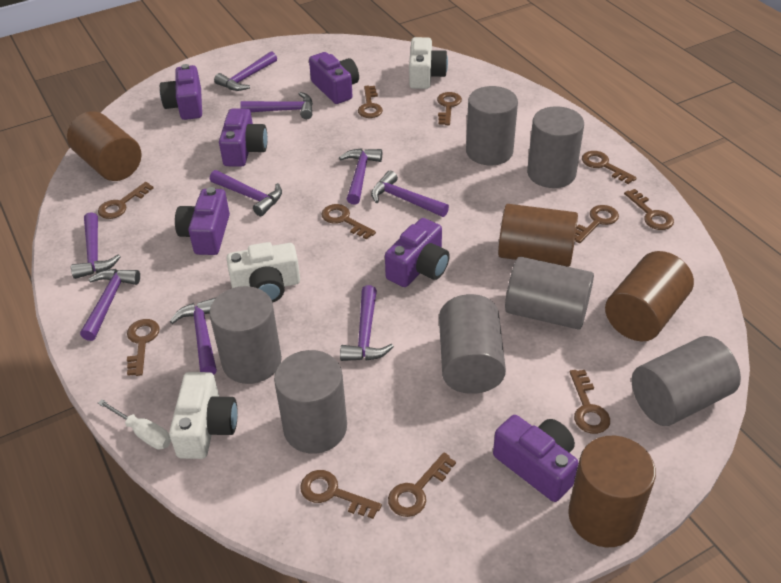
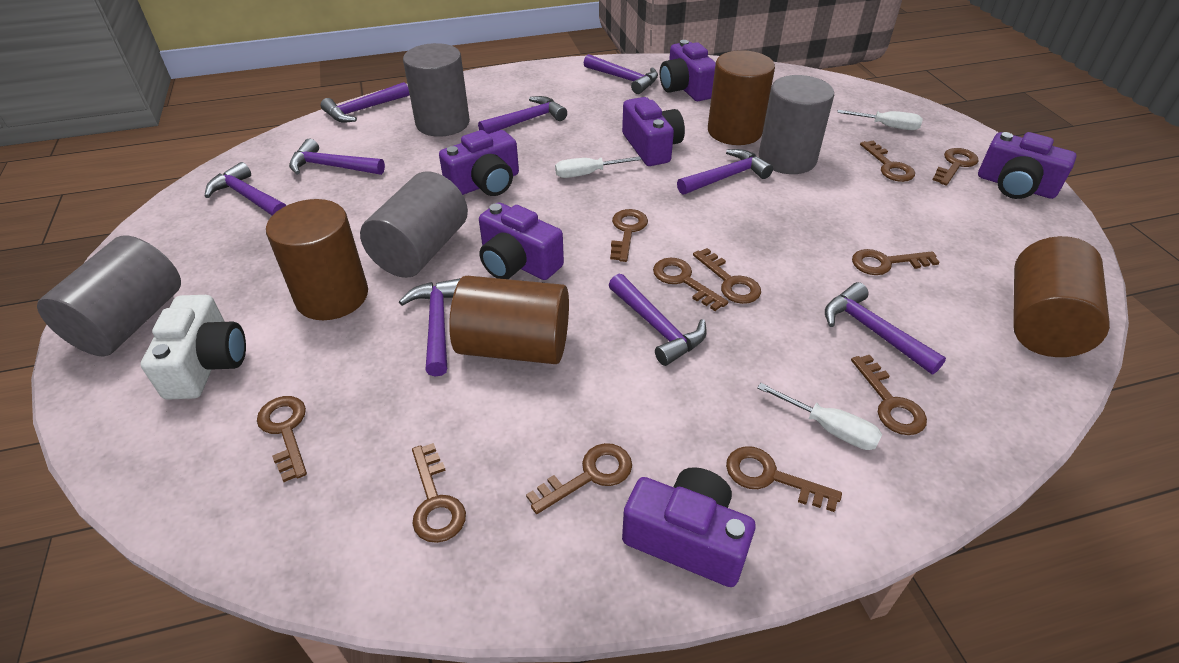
grey cylinder: 7 -> 4
white camera: 3 -> 1
white screwdriver: 1 -> 3

